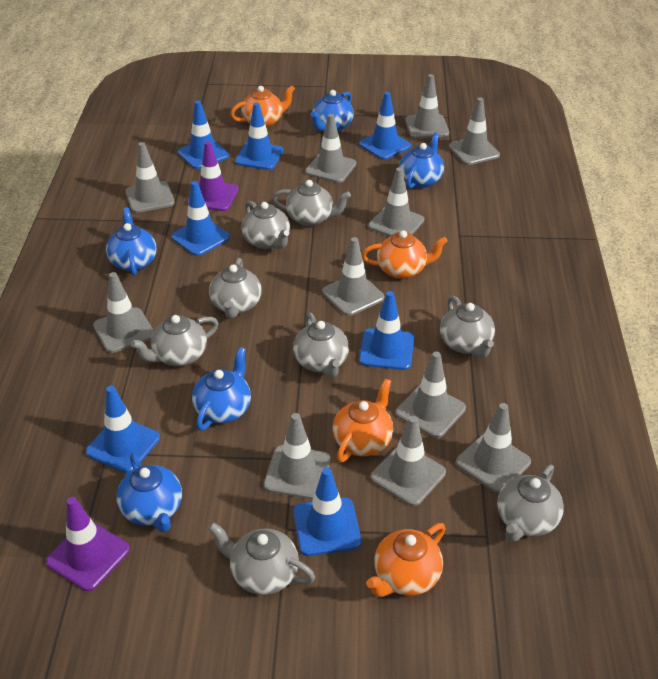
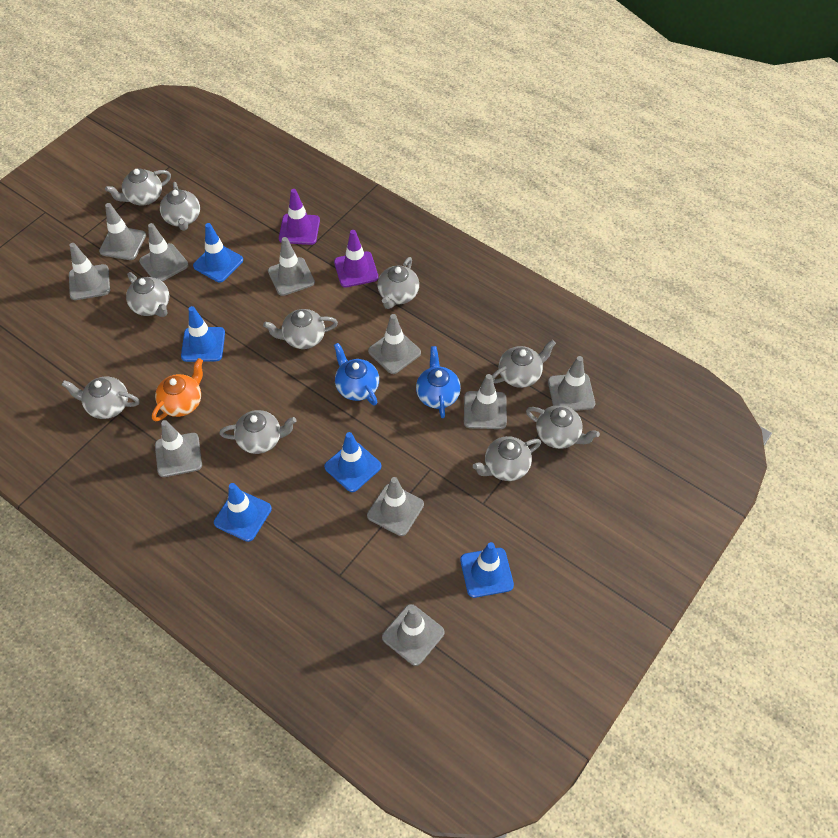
blue teapot: 5 -> 2
blue traffic cone: 7 -> 5
grey teapot: 8 -> 10
grey traffic cone: 11 -> 10
orange teapot: 4 -> 1

